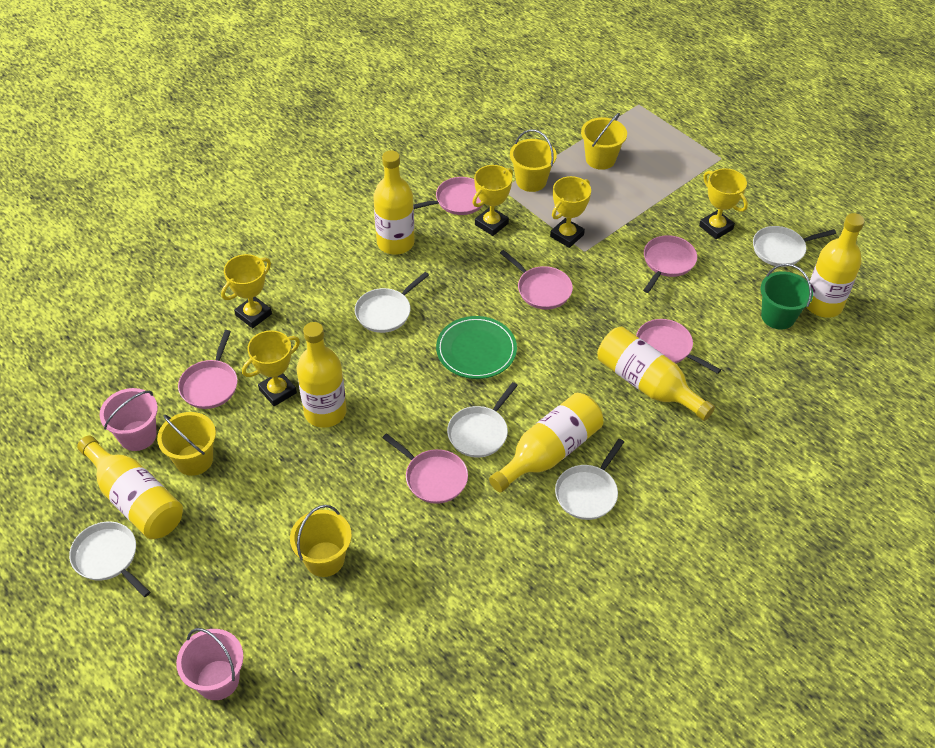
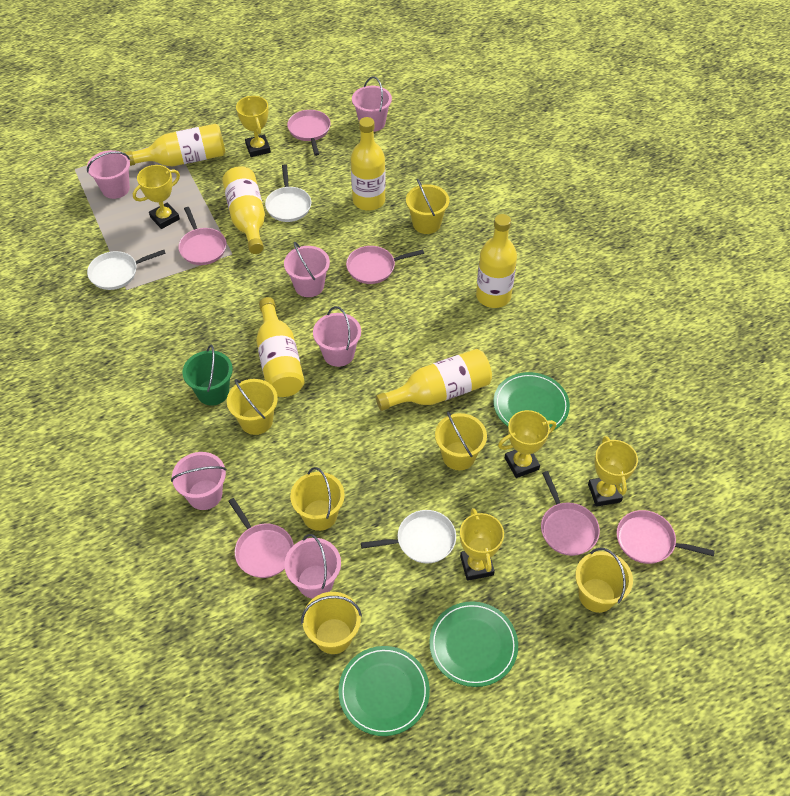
green plate: 1 -> 3
pink bucket: 2 -> 6
white pan: 5 -> 3
yellow bucket: 4 -> 6

